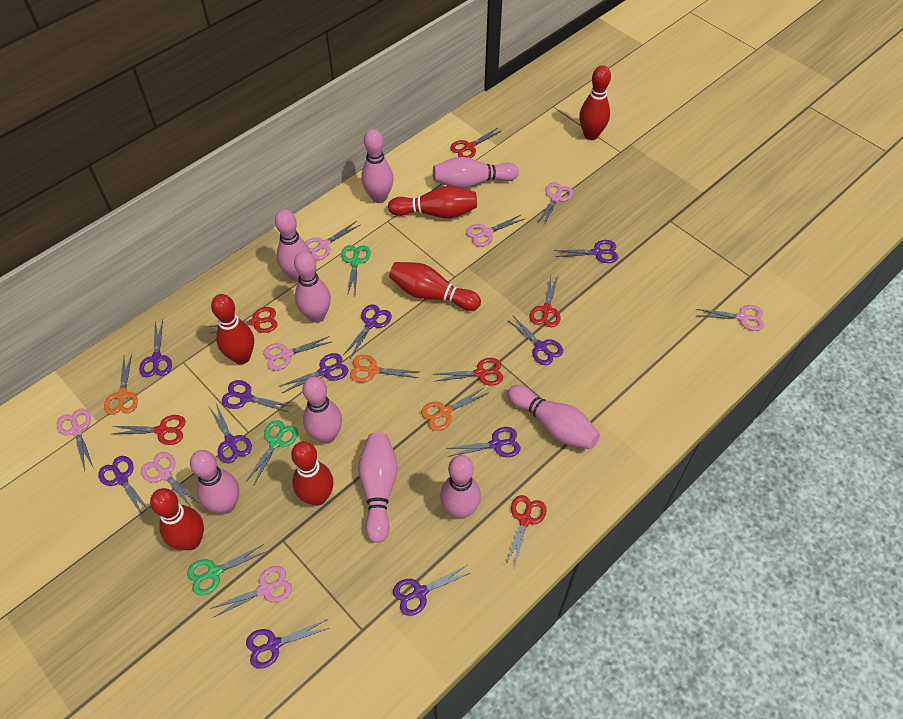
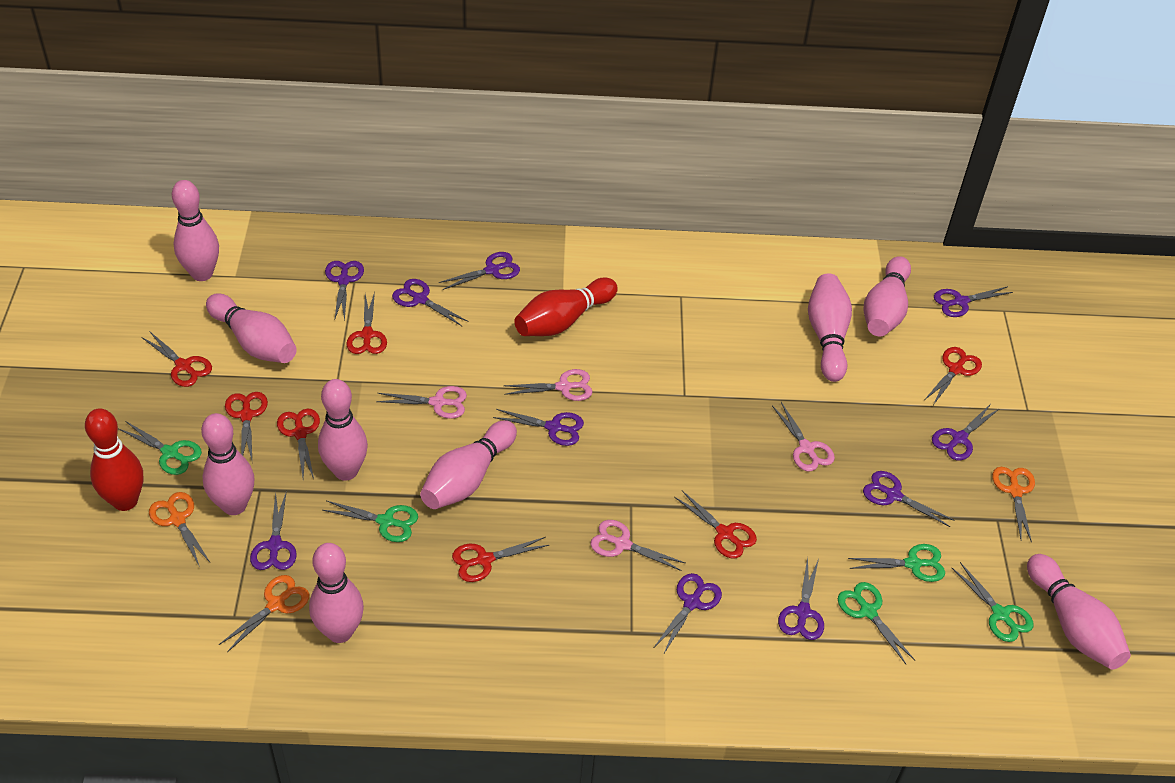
green scissors: 3 -> 5
pink scissors: 8 -> 4
purple scissors: 11 -> 10
red bowling pin: 6 -> 2
red scissors: 6 -> 7

